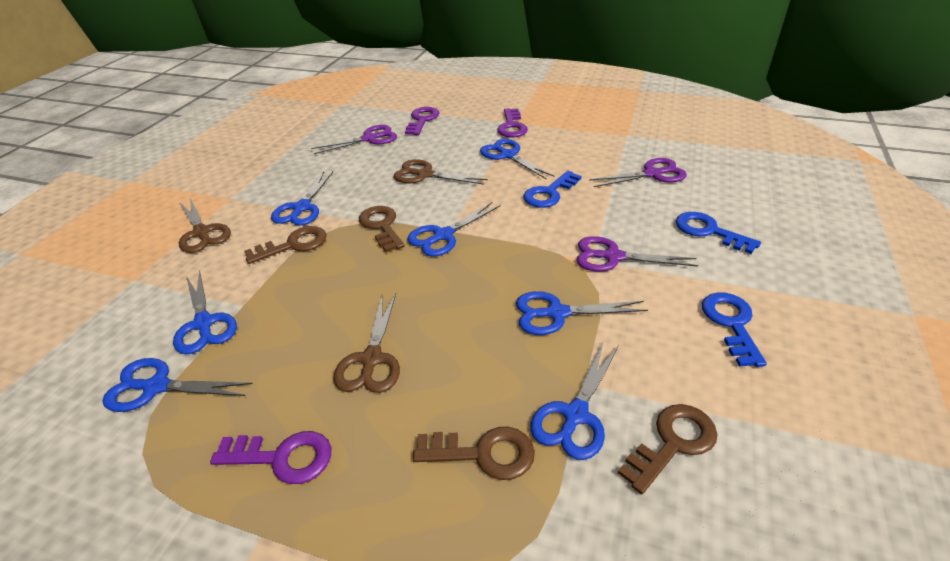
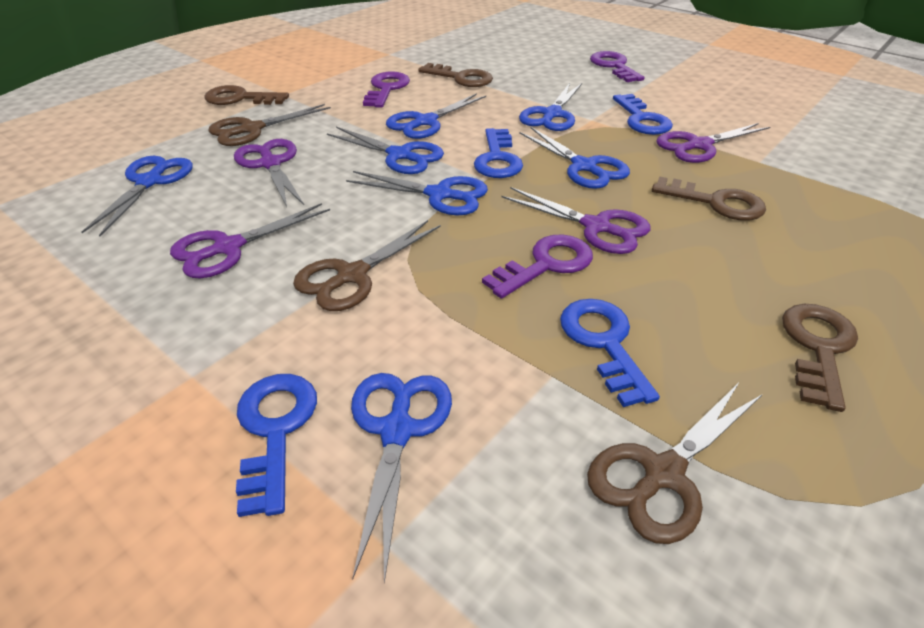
blue key: 3 -> 4
purple scissors: 3 -> 4

